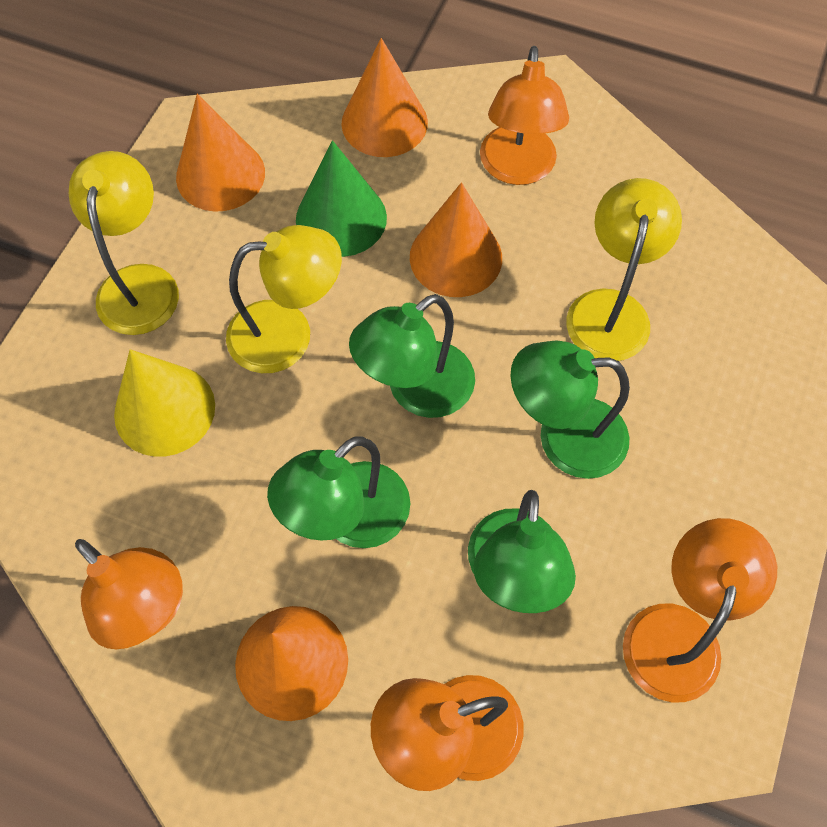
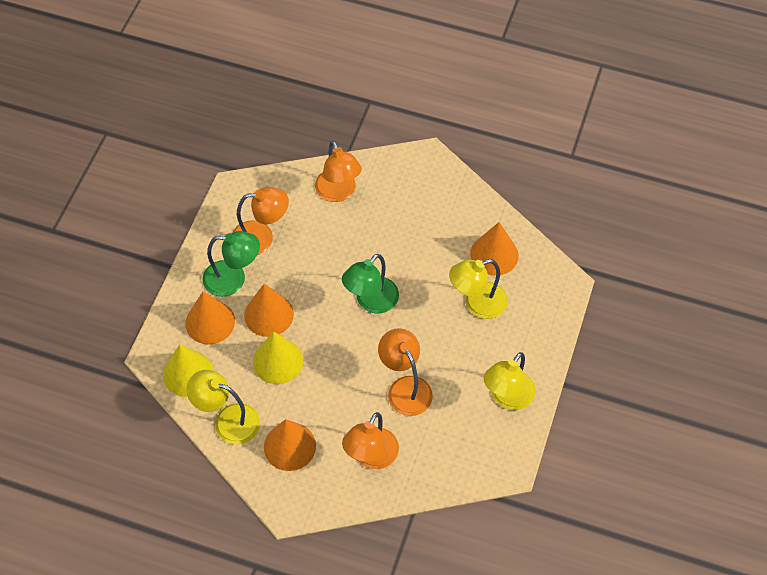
green cone: 1 -> 0
green lamp: 4 -> 2
yellow cone: 1 -> 2

